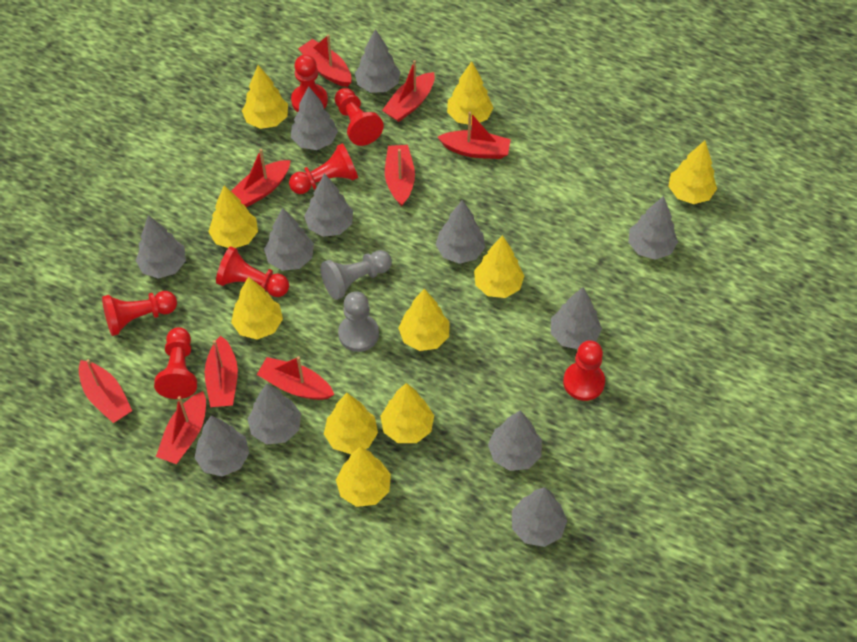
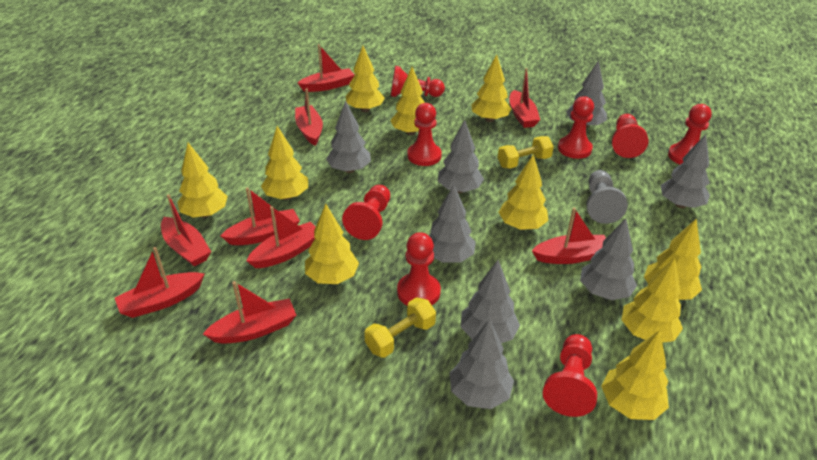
grey pawn: 2 -> 1
grey tree: 12 -> 8
red pawn: 7 -> 8
yellow dumbbell: 0 -> 2

